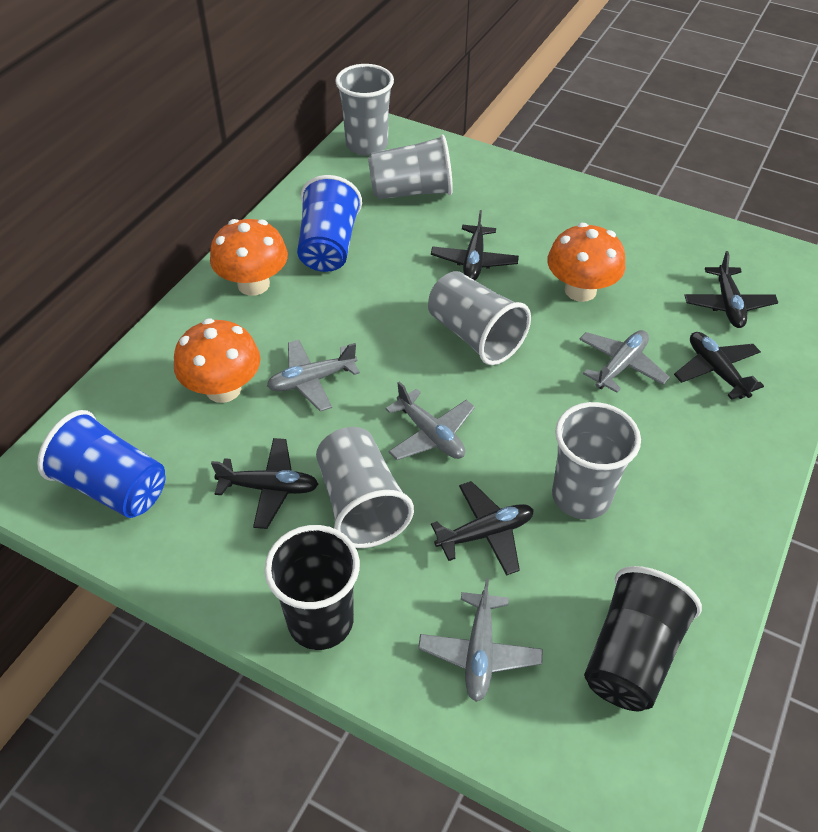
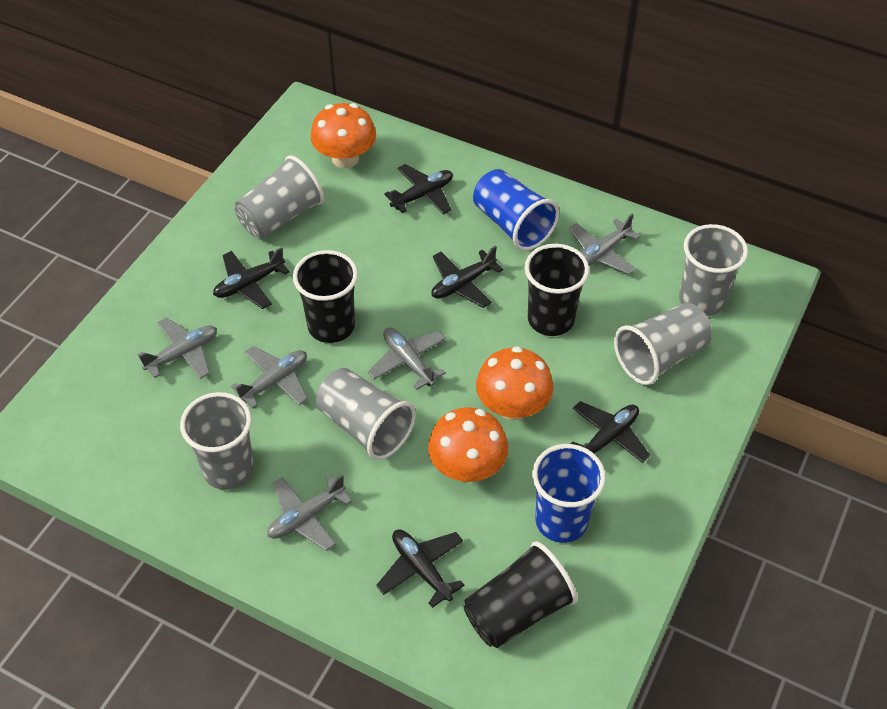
black cup: 2 -> 3
grey plane: 4 -> 5

